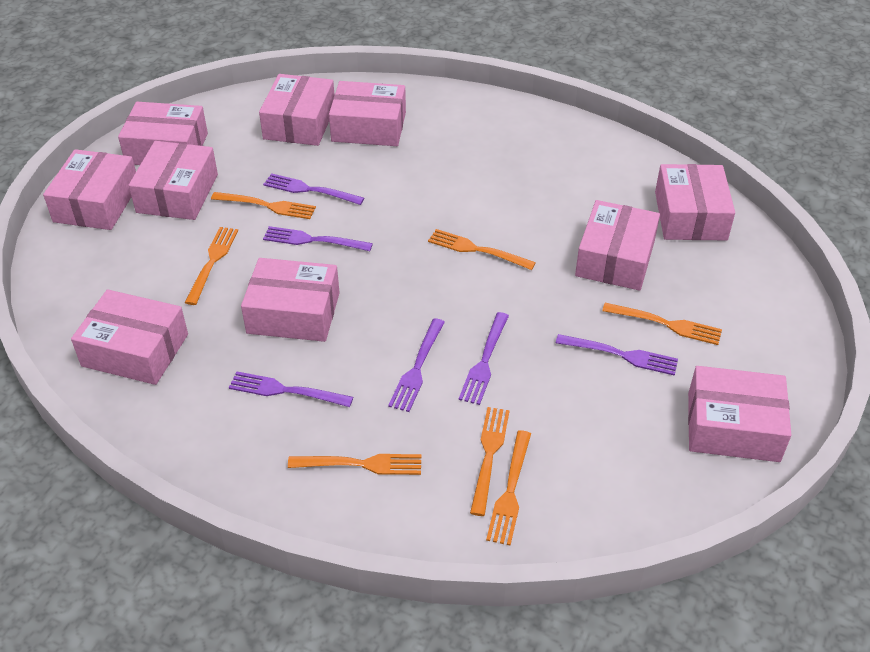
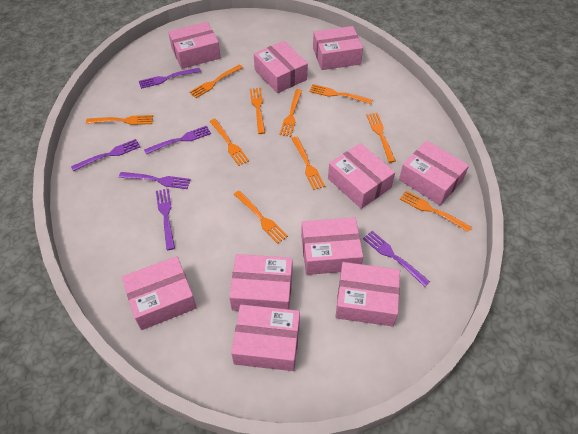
orange fork: 7 -> 10

